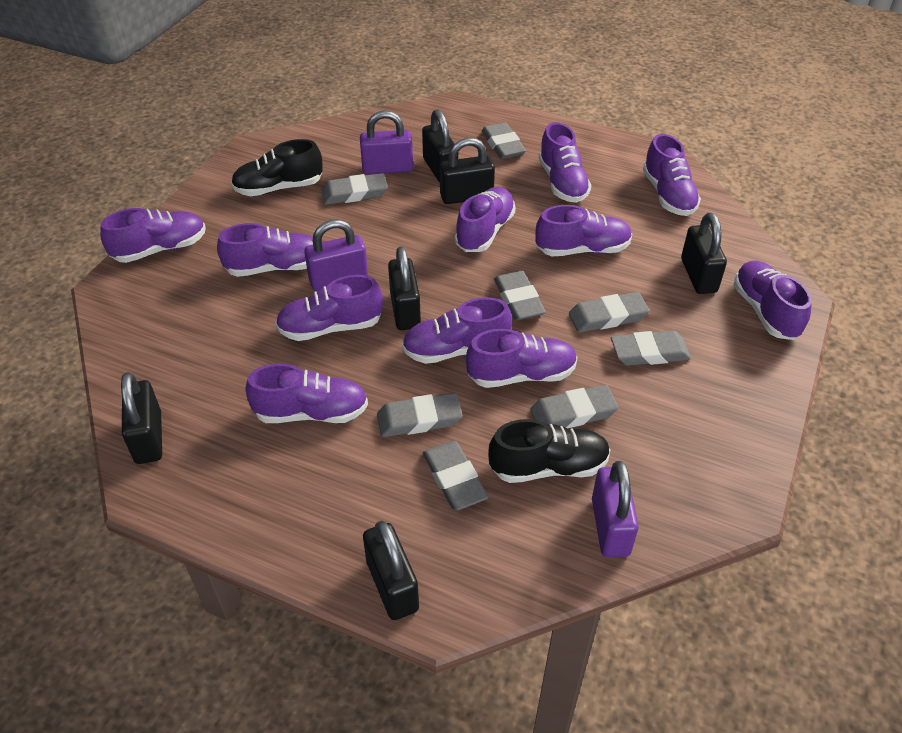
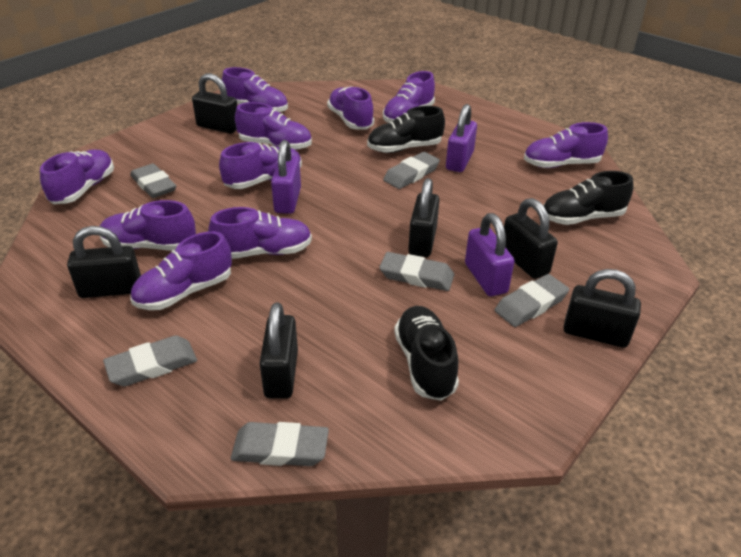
black shoe: 2 -> 3
grey eraser: 8 -> 6
purple shoe: 11 -> 10

